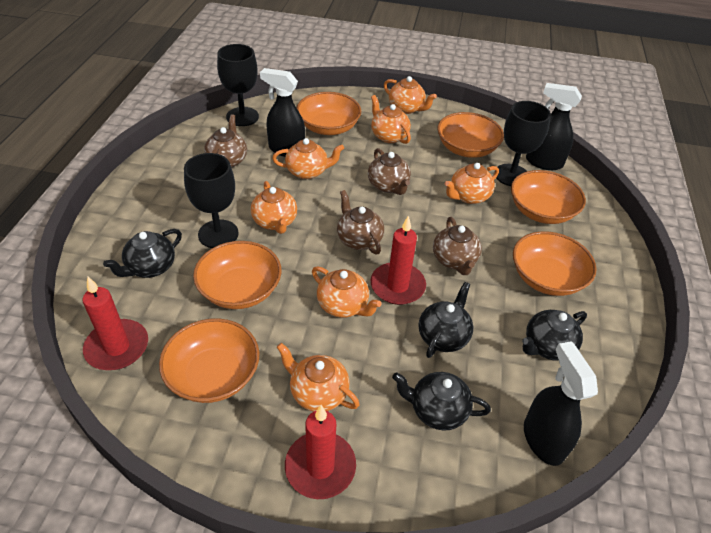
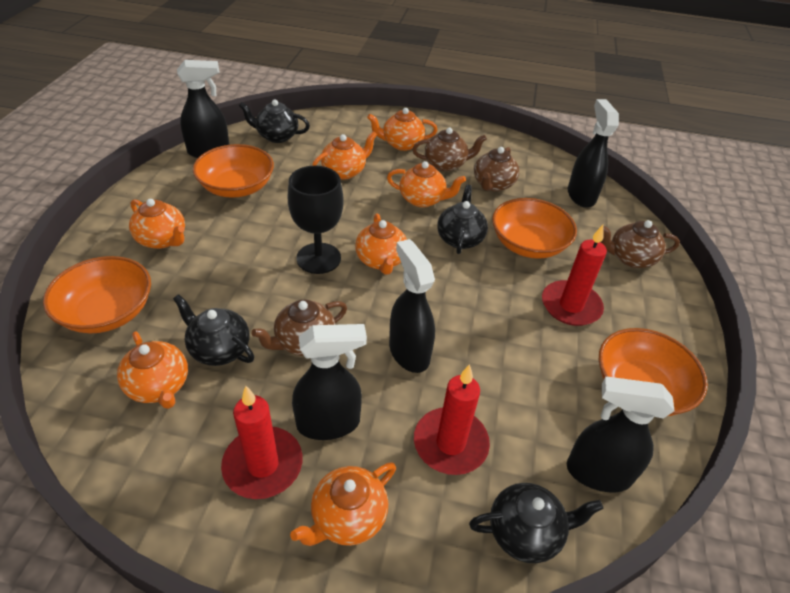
black goblet: 3 -> 1
black spray bottle: 3 -> 5
orange bowl: 6 -> 4

